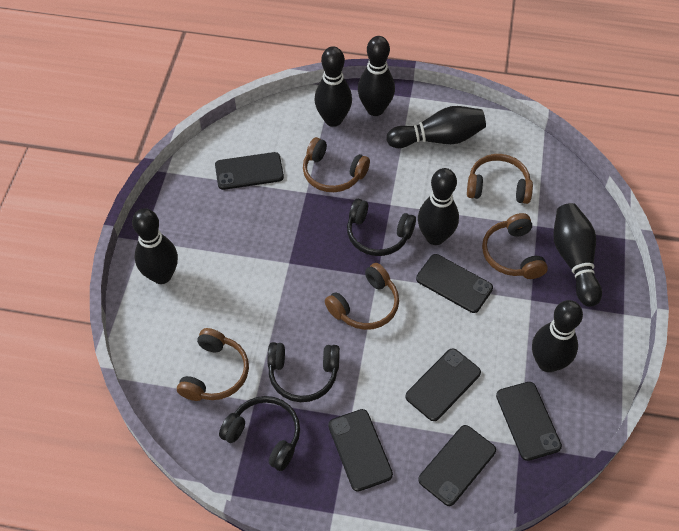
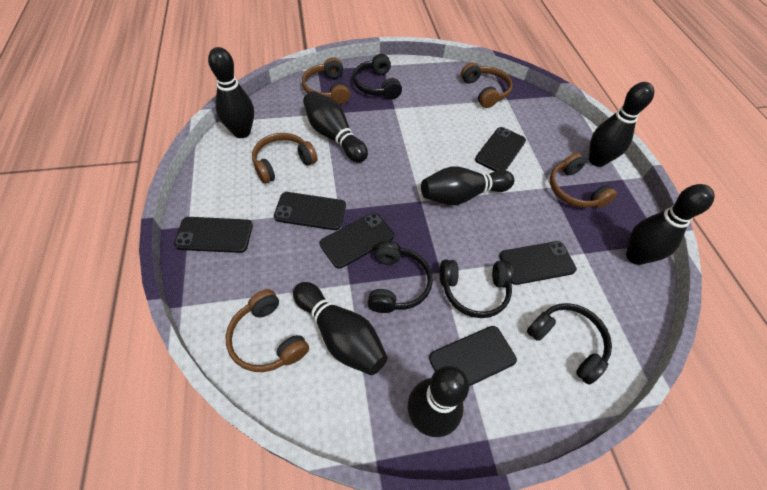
black headphones: 3 -> 4

